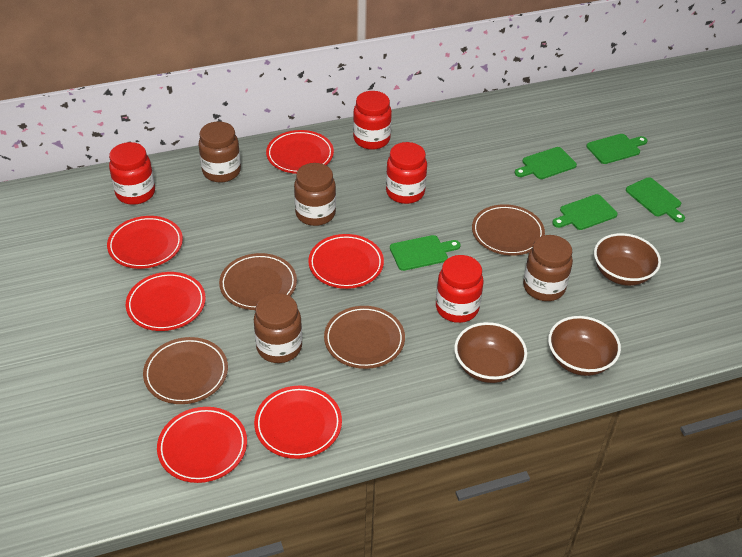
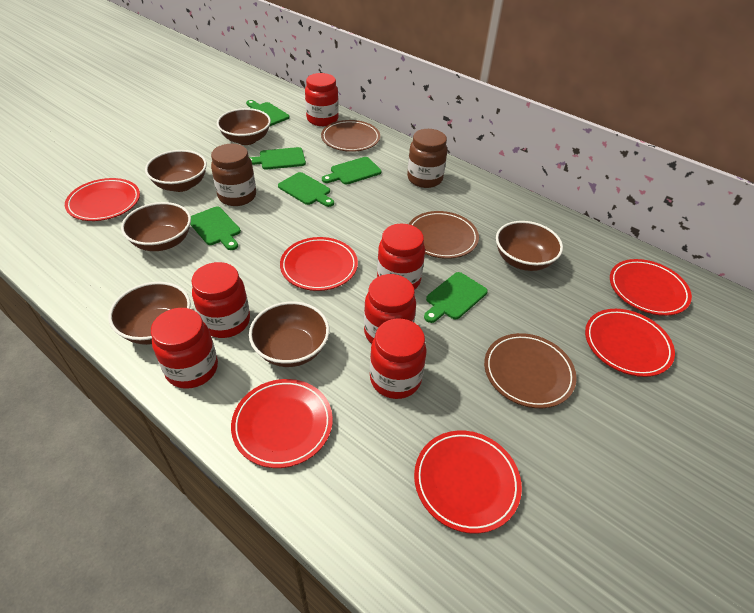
brown bowl: 3 -> 6
brown jar: 4 -> 2
brown plate: 4 -> 3
green cutting board: 5 -> 6
red jar: 4 -> 6

